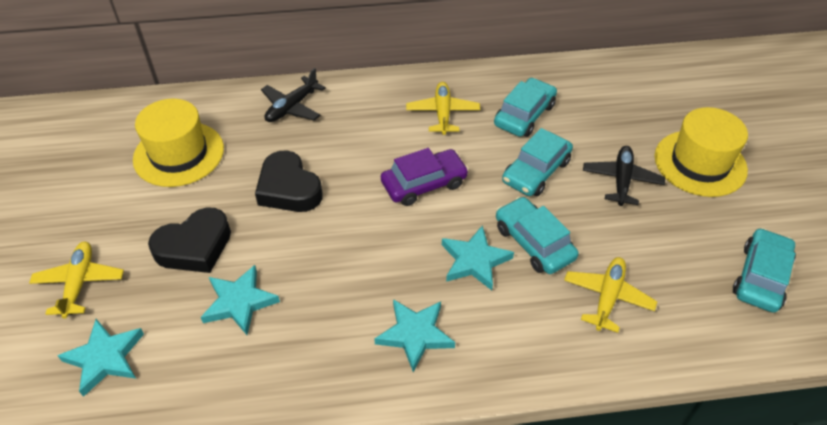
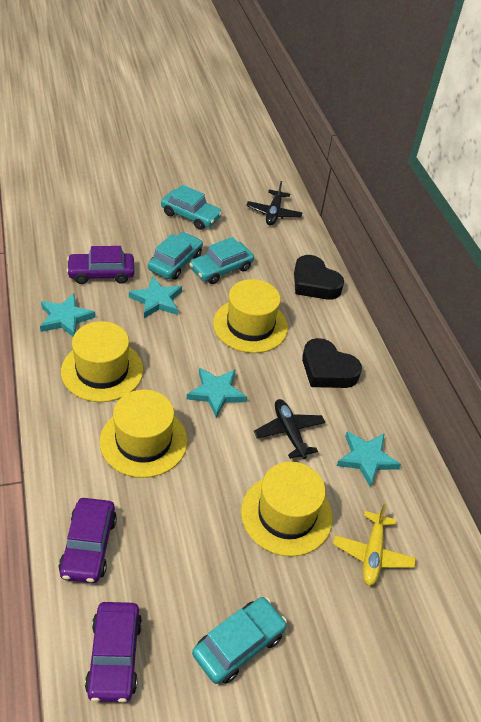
purple car: 1 -> 3
yellow hat: 2 -> 4
yellow plane: 3 -> 1

